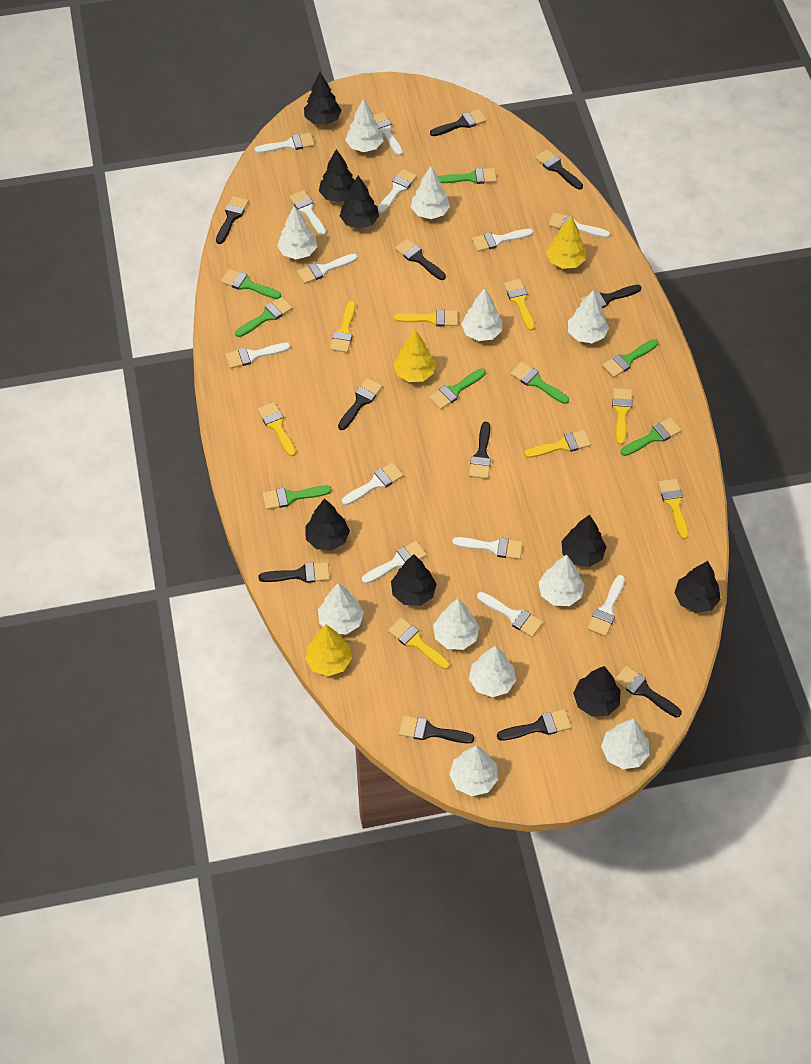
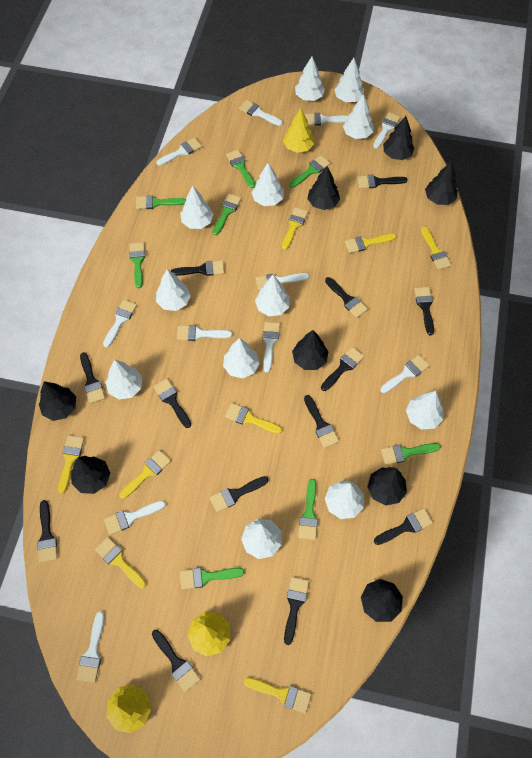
black brush: 11 -> 13
white brush: 13 -> 11
white tree: 11 -> 12

